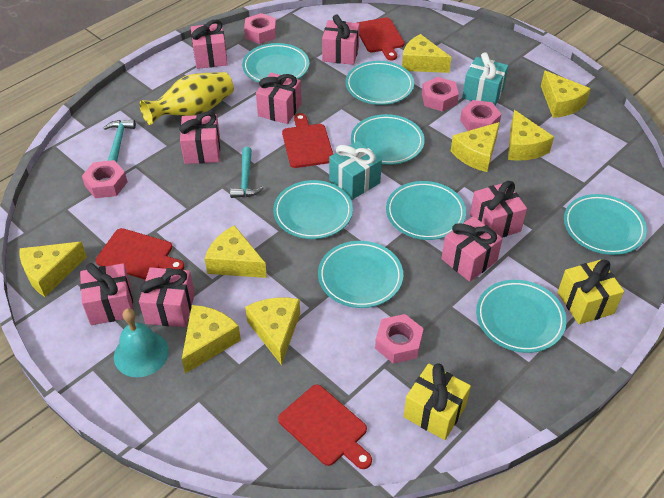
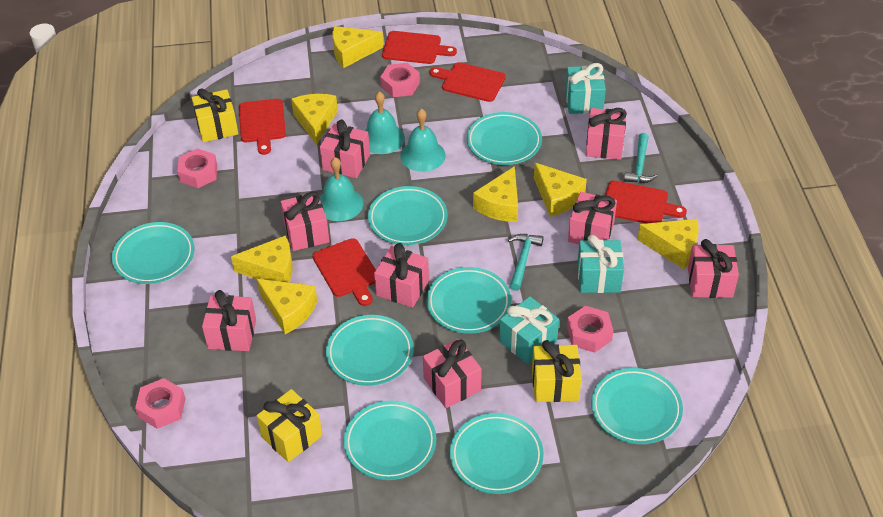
pink nut: 5 -> 4
red cutting board: 4 -> 5
turquoise bell: 1 -> 3
turquoise gift: 2 -> 3
yellow cheese: 8 -> 7
yellow gift: 2 -> 3
yellow vase: 1 -> 0

